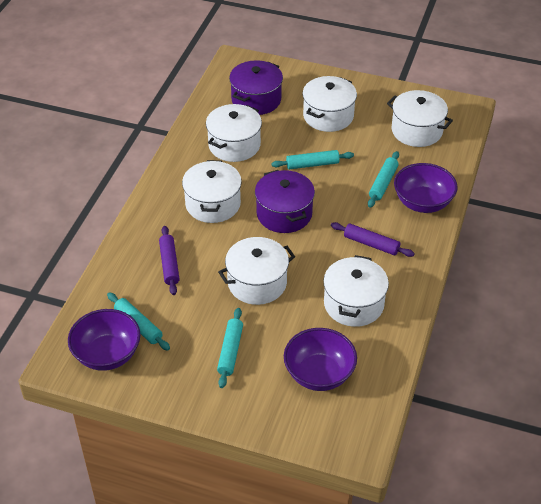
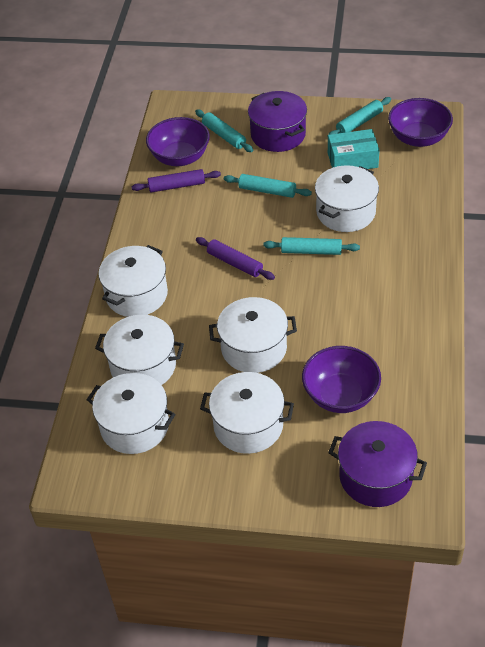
turquoise box: 0 -> 1

